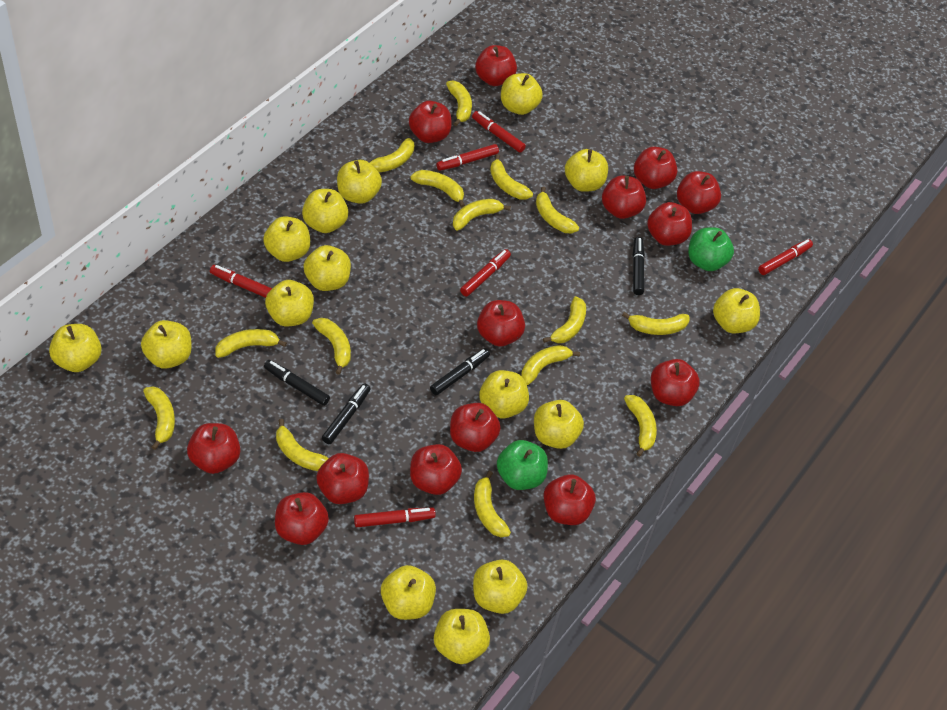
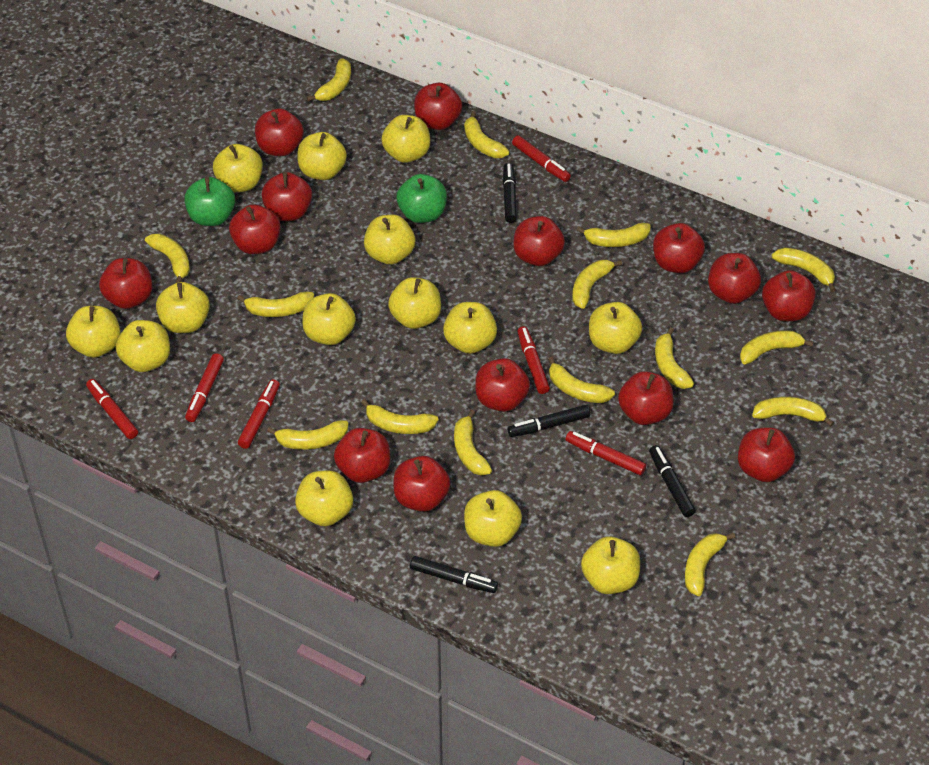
yellow apple: 15 -> 14

